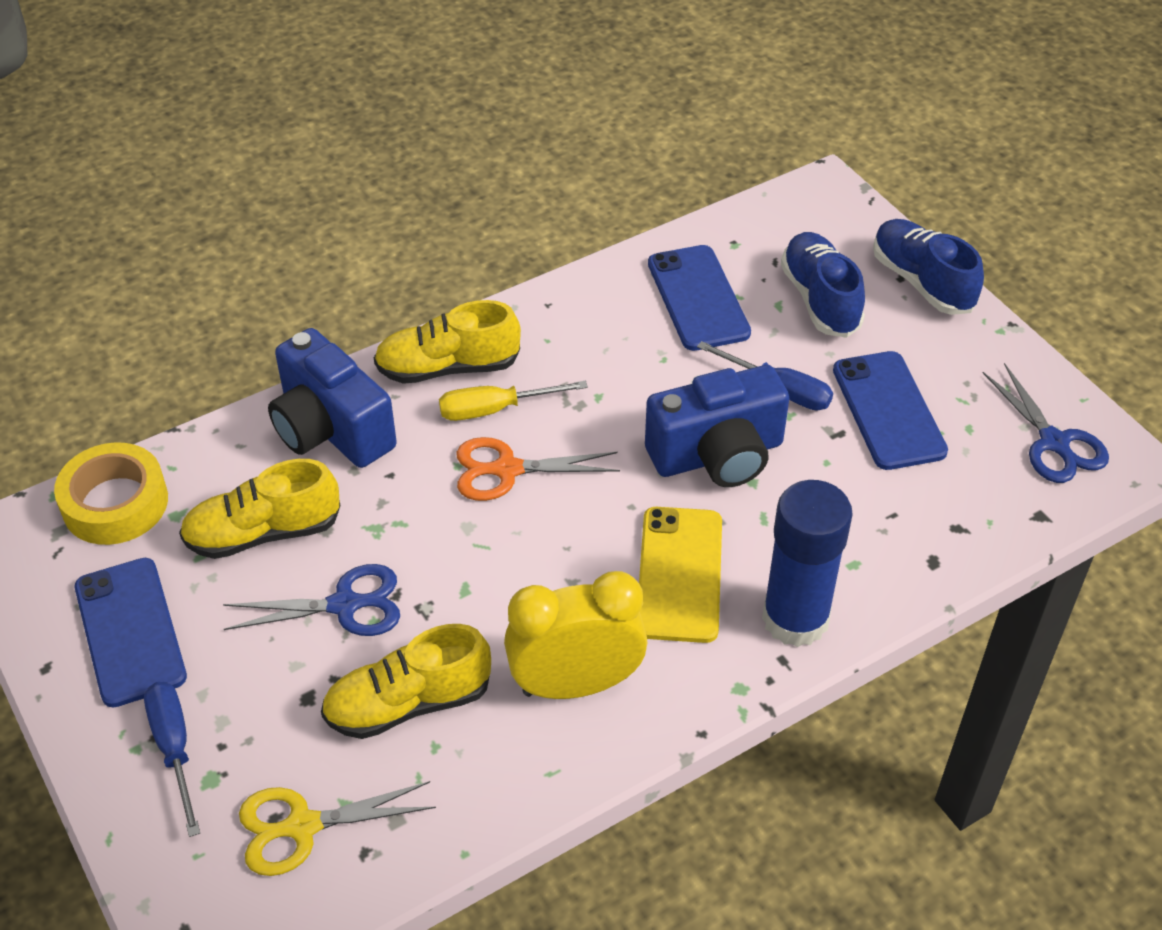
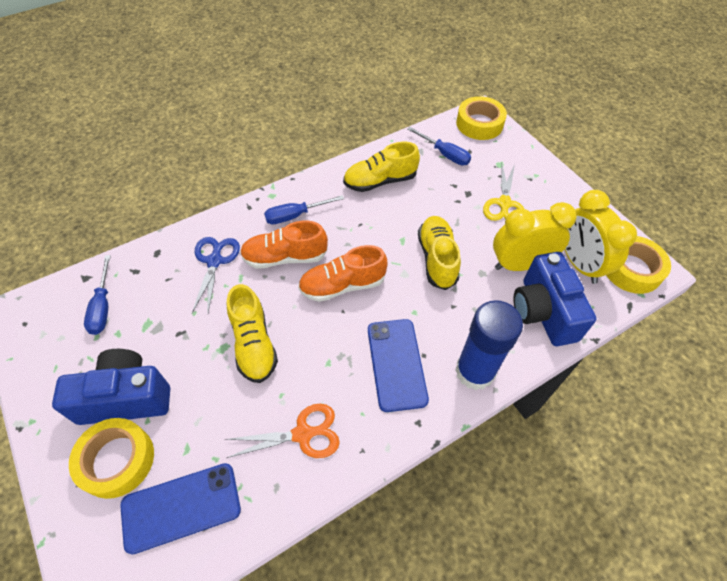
blue phone: 3 -> 2
blue scissors: 2 -> 1
blue screwdriver: 2 -> 3
blue shoe: 2 -> 0
orange shoe: 0 -> 2
yellow clock: 1 -> 2
yellow phone: 1 -> 0
yellow screwdriver: 1 -> 0
yellow tape: 1 -> 3

